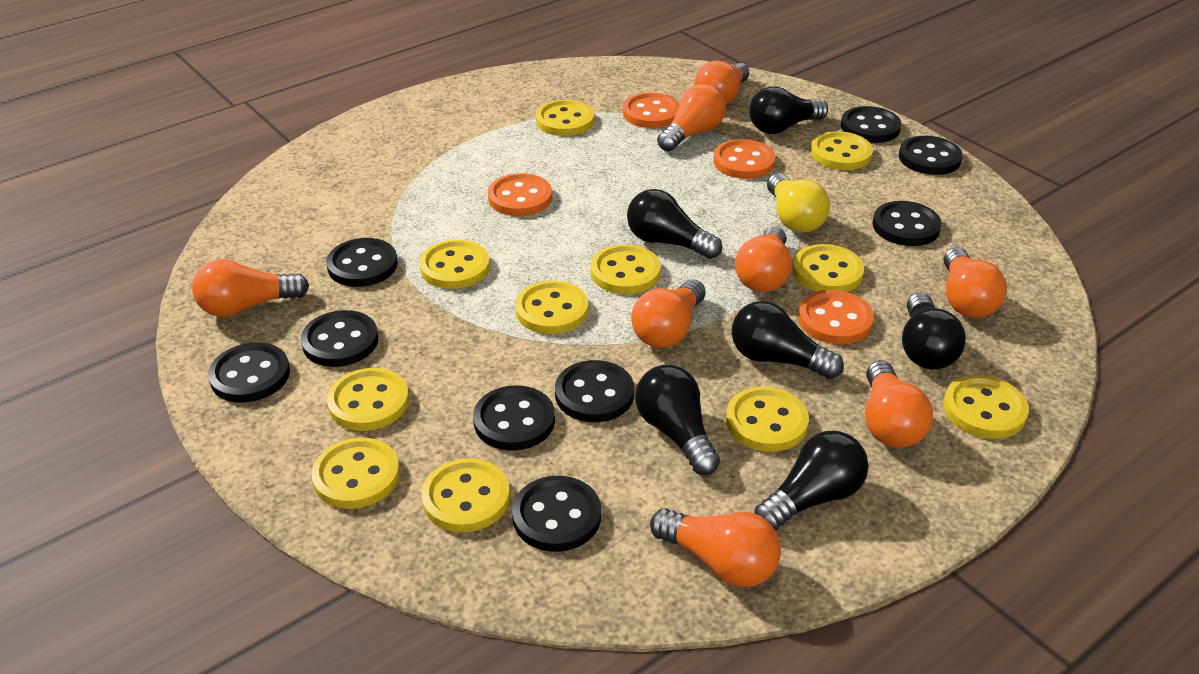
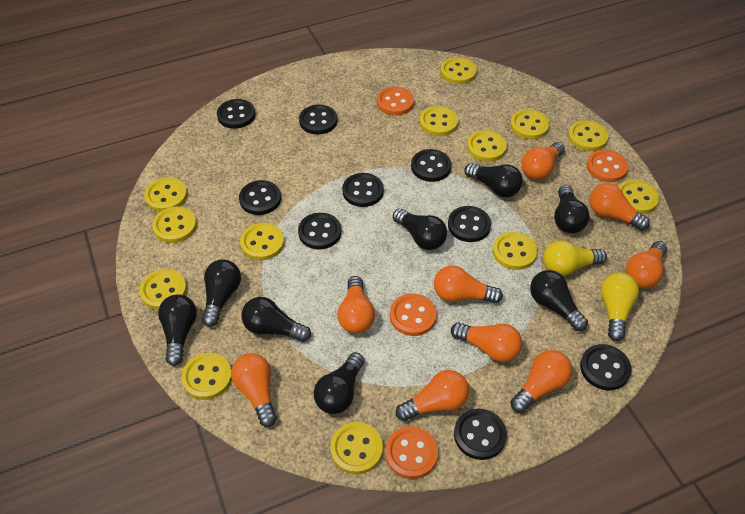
black light bulb: 6 -> 8
orange light bulb: 8 -> 9
yellow button: 11 -> 13
yellow light bulb: 1 -> 2

